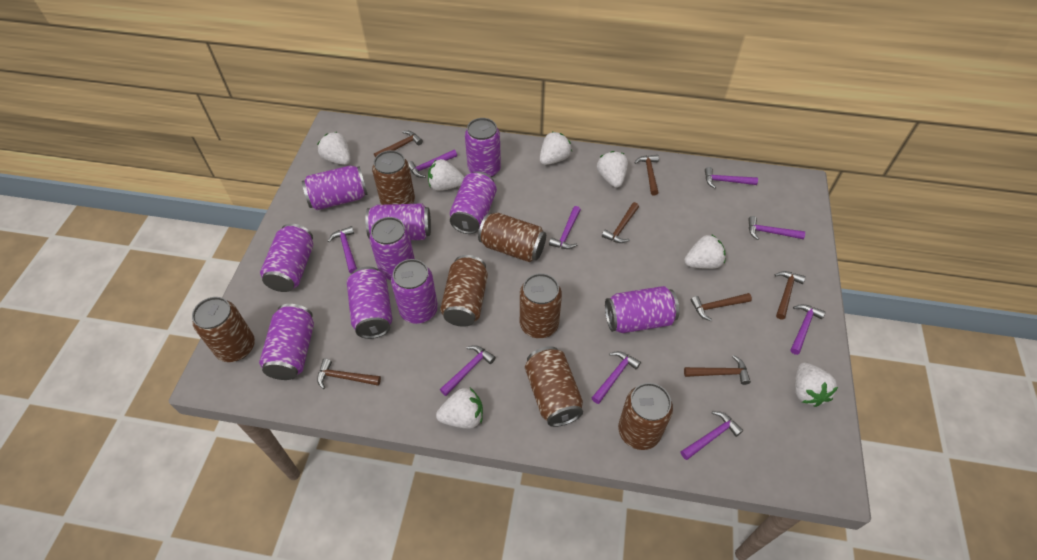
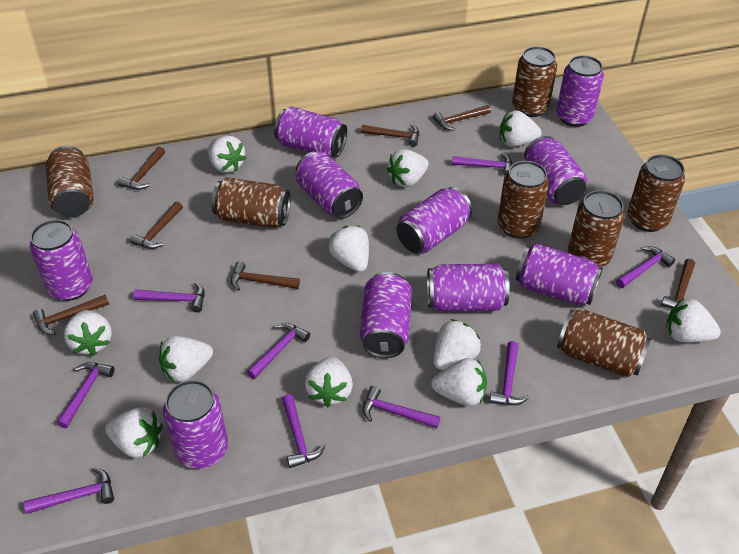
white strawberry: 7 -> 11

